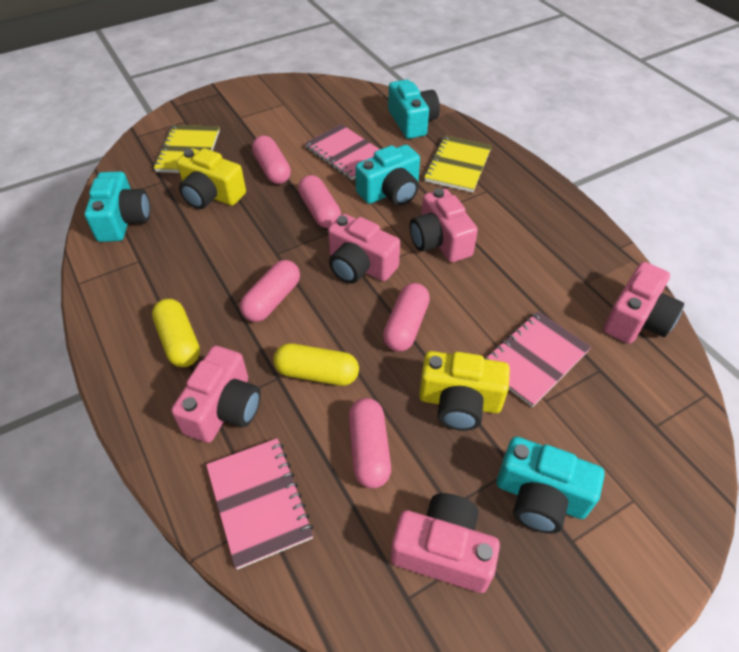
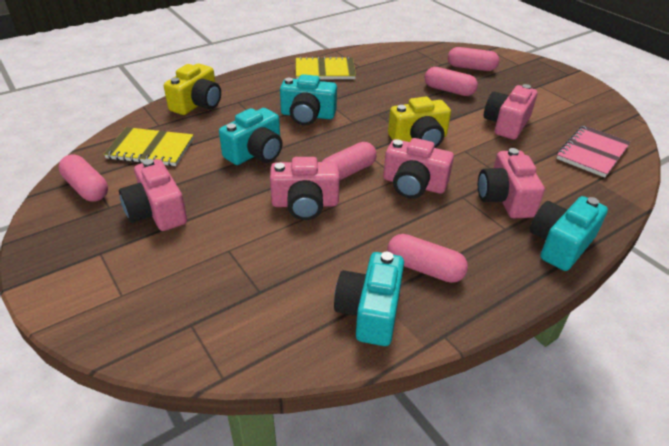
pink notebook: 3 -> 1
yellow capsule: 2 -> 0

